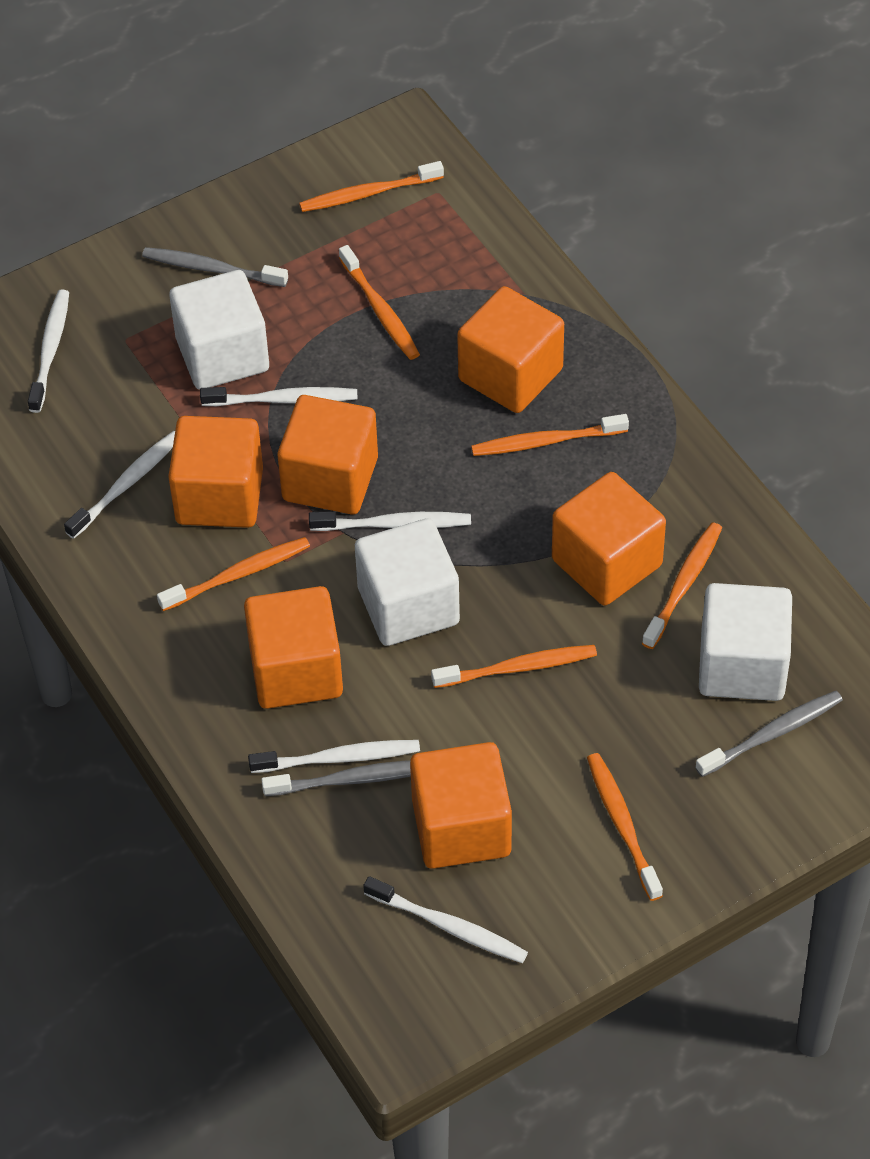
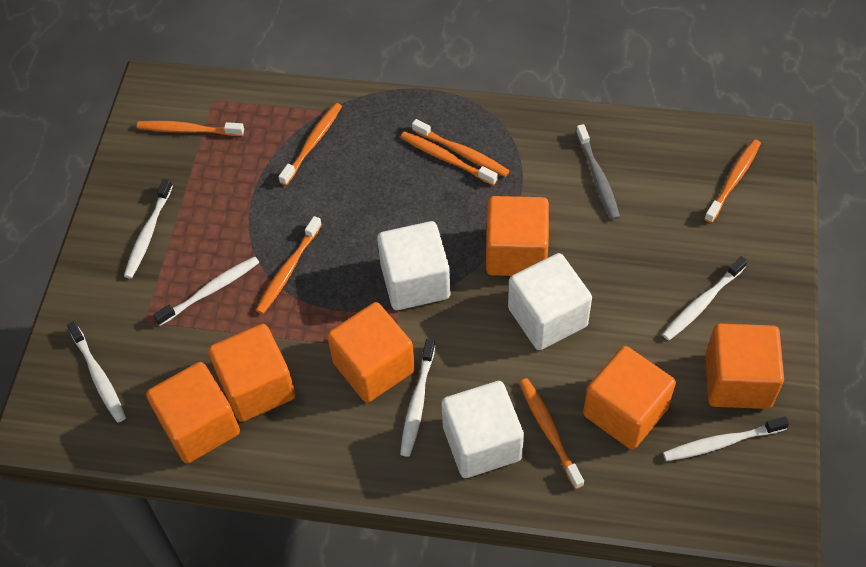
grey toothbrush: 3 -> 1

